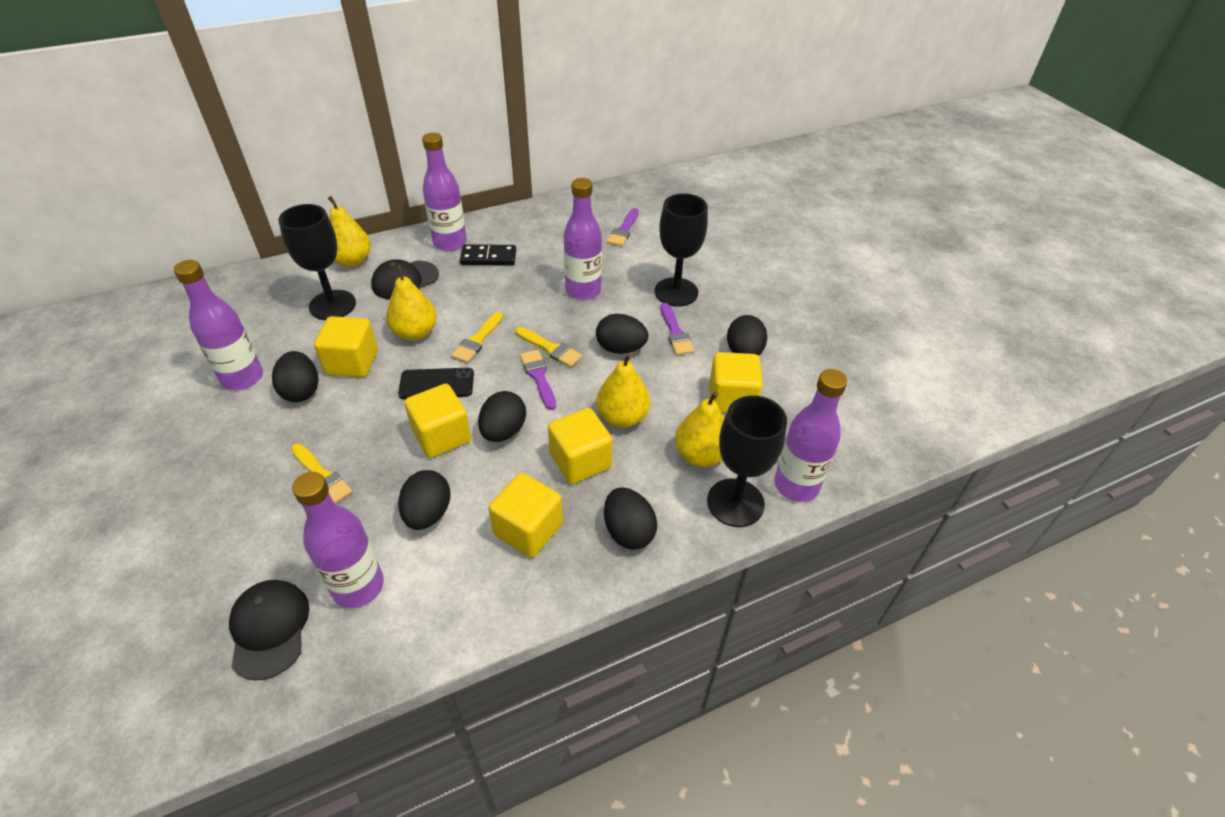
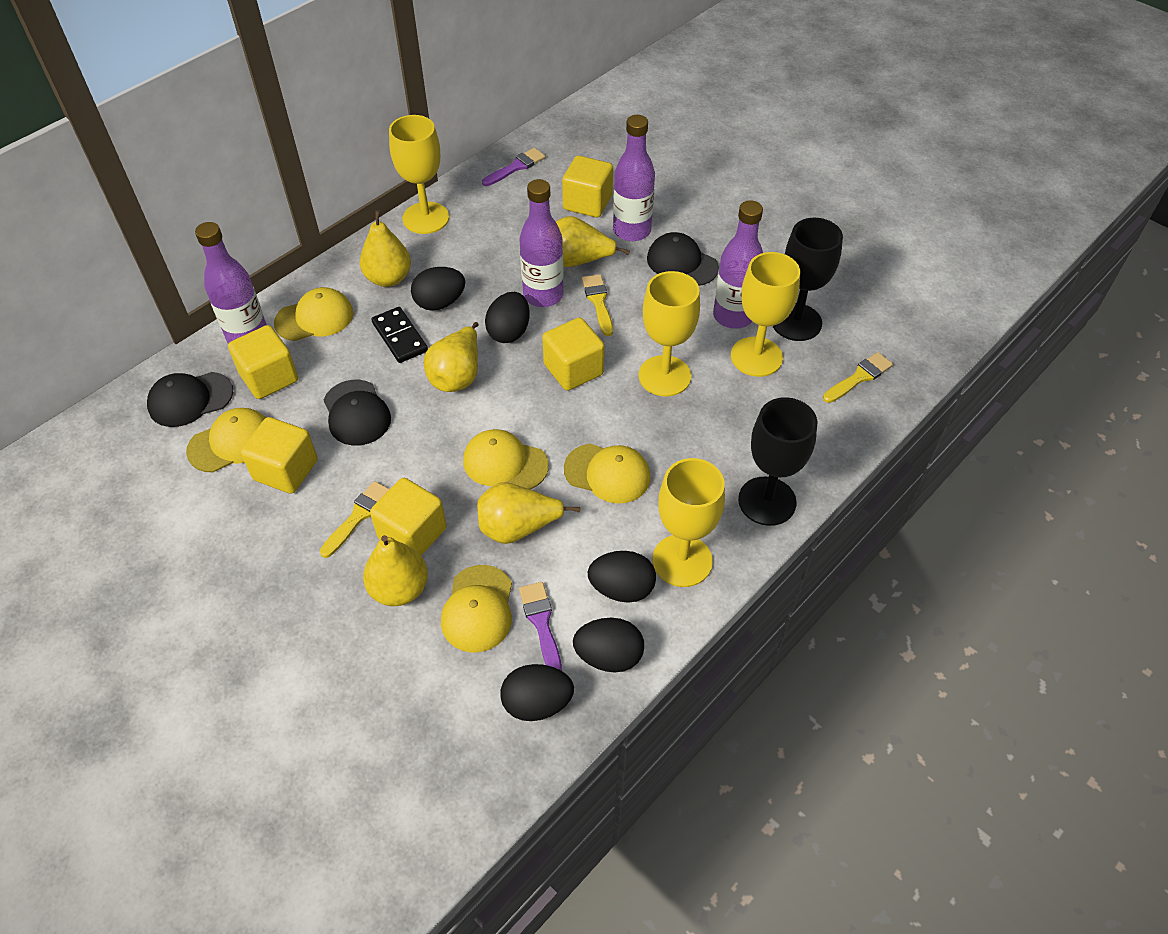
black cap: 2 -> 3
black egg: 6 -> 5
black goblet: 3 -> 2
black phone: 1 -> 0
purple bottle: 5 -> 4
purple brush: 3 -> 2
yellow cap: 0 -> 5
yellow goblet: 0 -> 4
yellow pear: 4 -> 5

